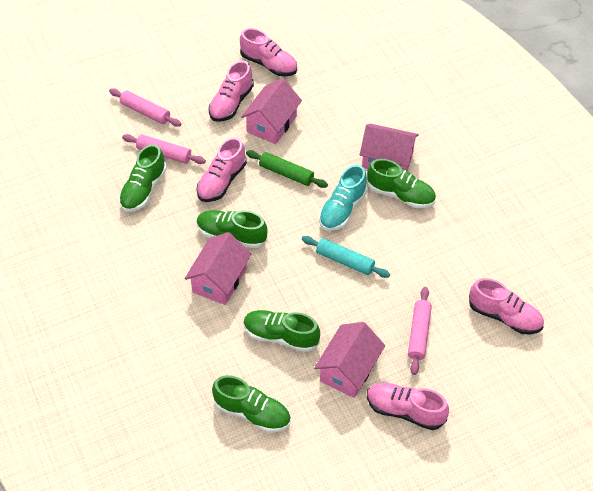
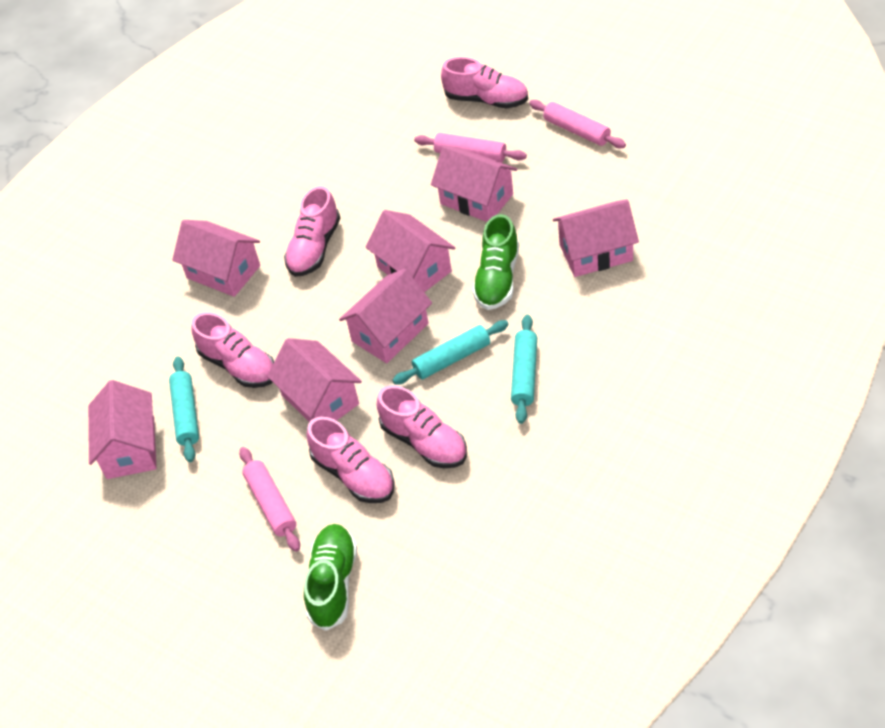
green rolling pin: 1 -> 0
green shoe: 5 -> 2
pink house: 4 -> 7
turquoise rolling pin: 1 -> 3
turquoise shoe: 1 -> 0

